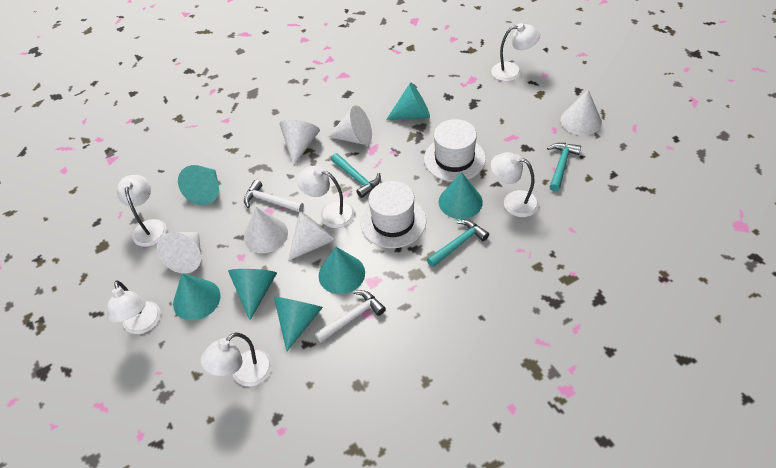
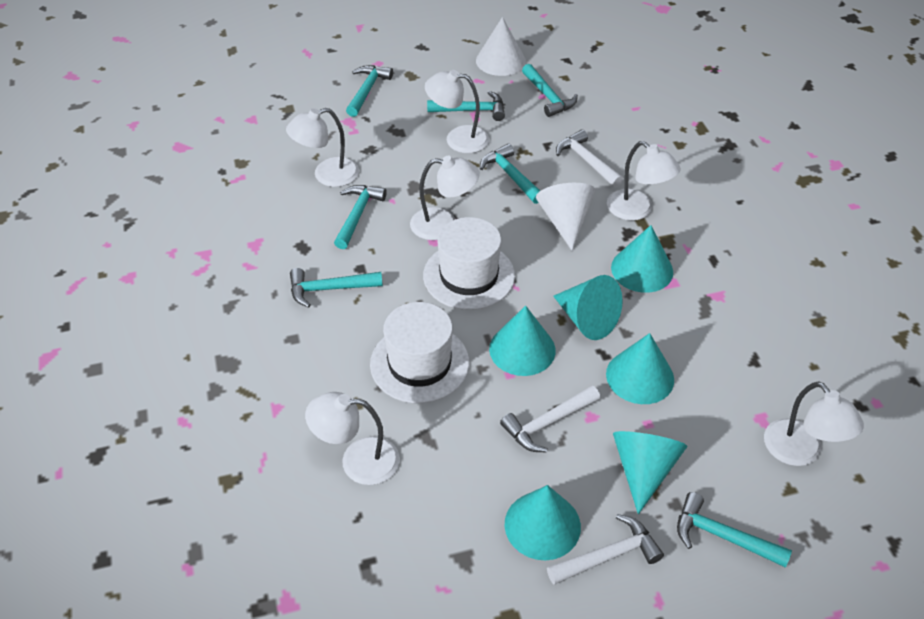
turquoise cone: 7 -> 6
turquoise hammer: 3 -> 7
white cone: 6 -> 2
white hammer: 2 -> 3

